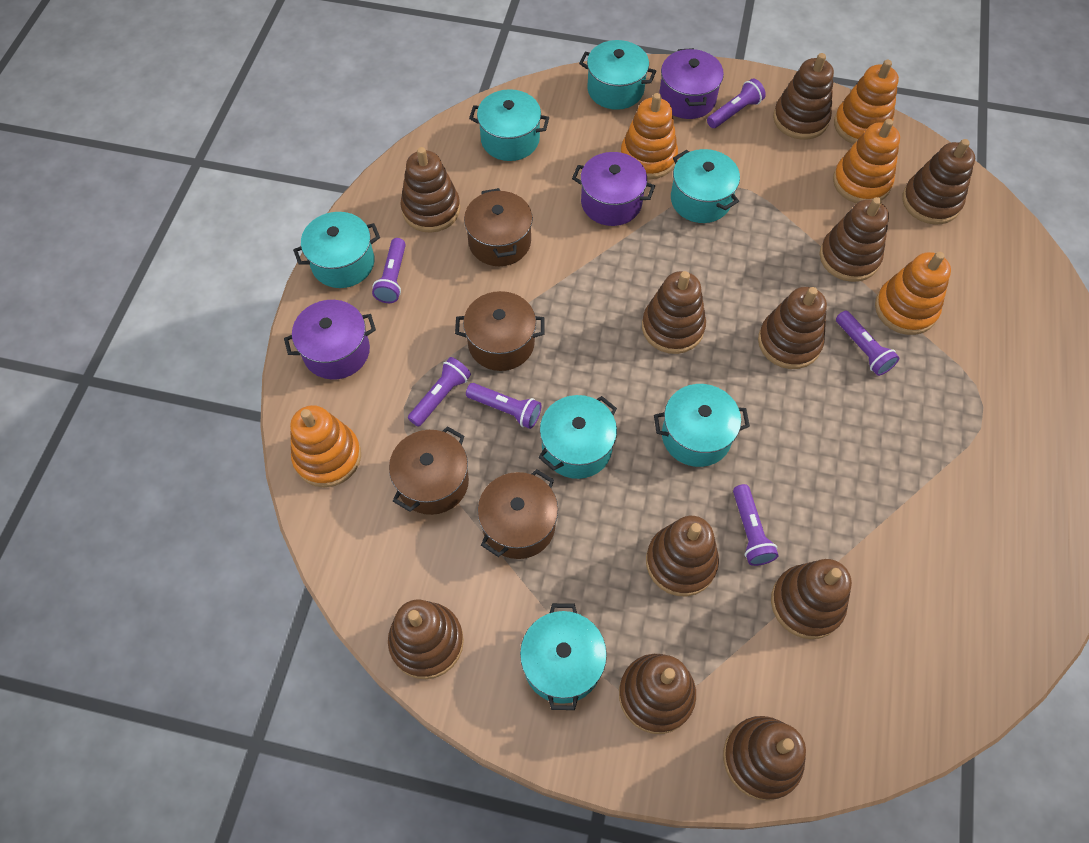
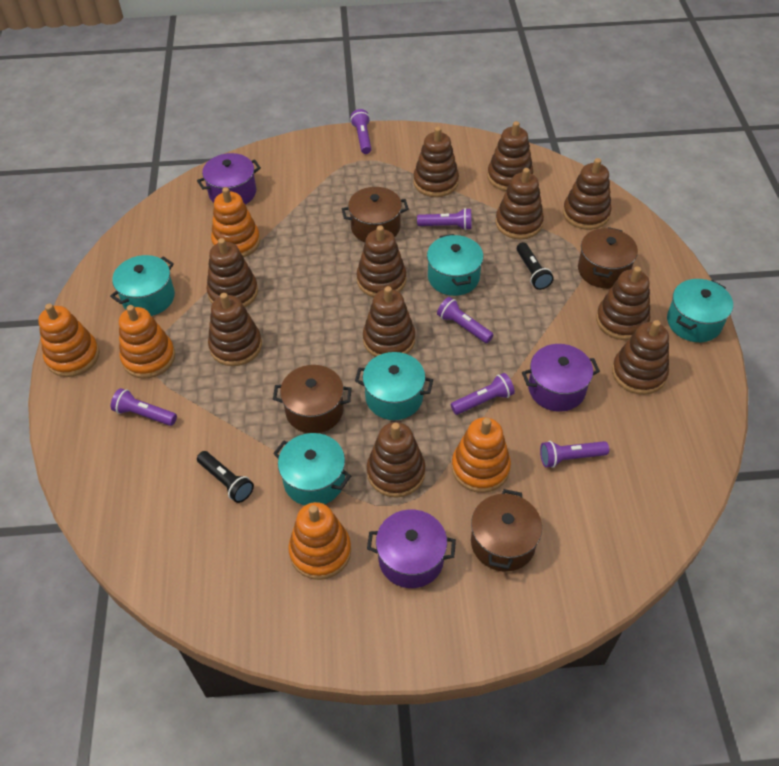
black flashlight: 0 -> 2
turquoise pot: 7 -> 5

